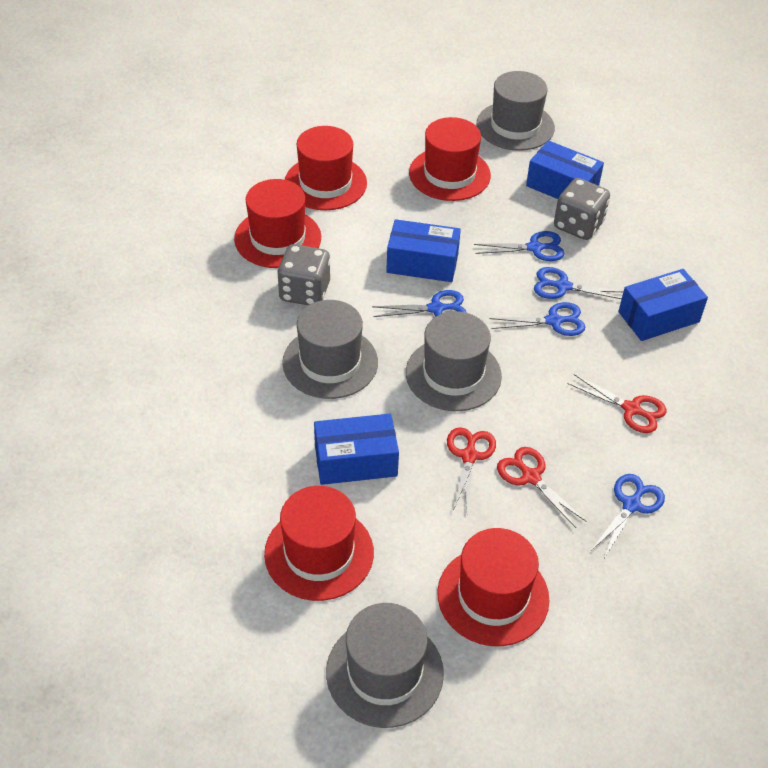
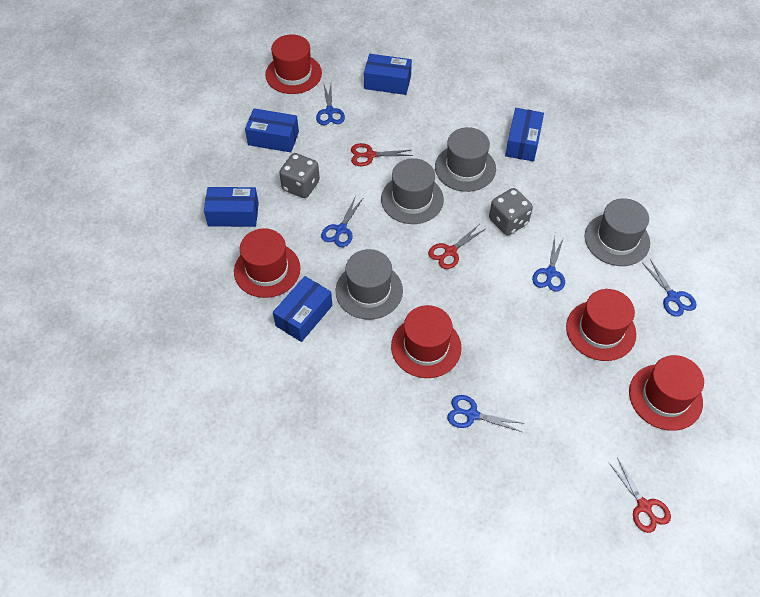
blue box: 4 -> 5

